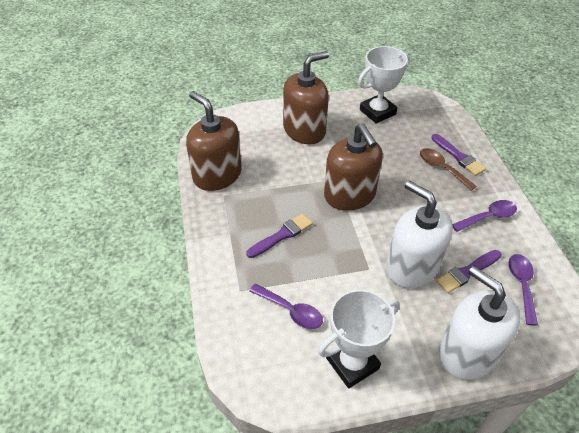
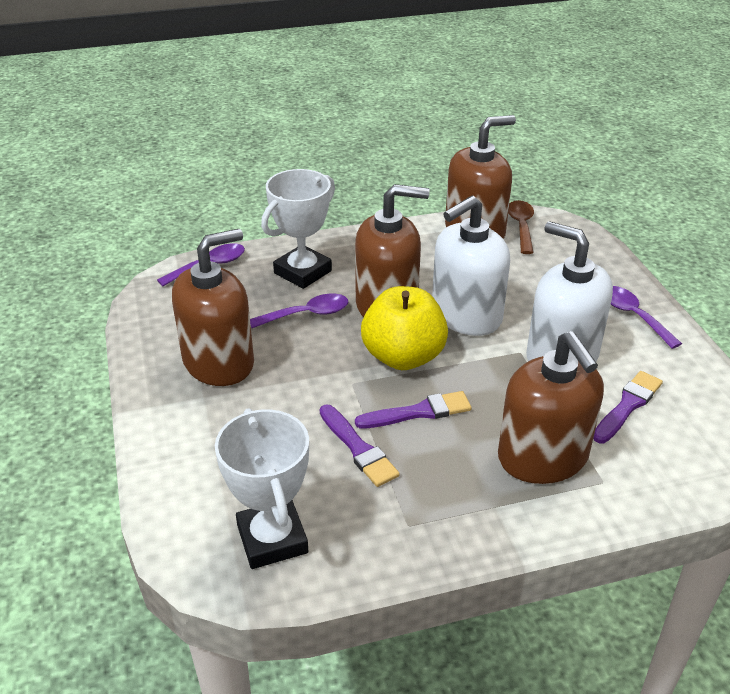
brown soap dispenser: 3 -> 4
yellow apple: 0 -> 1

